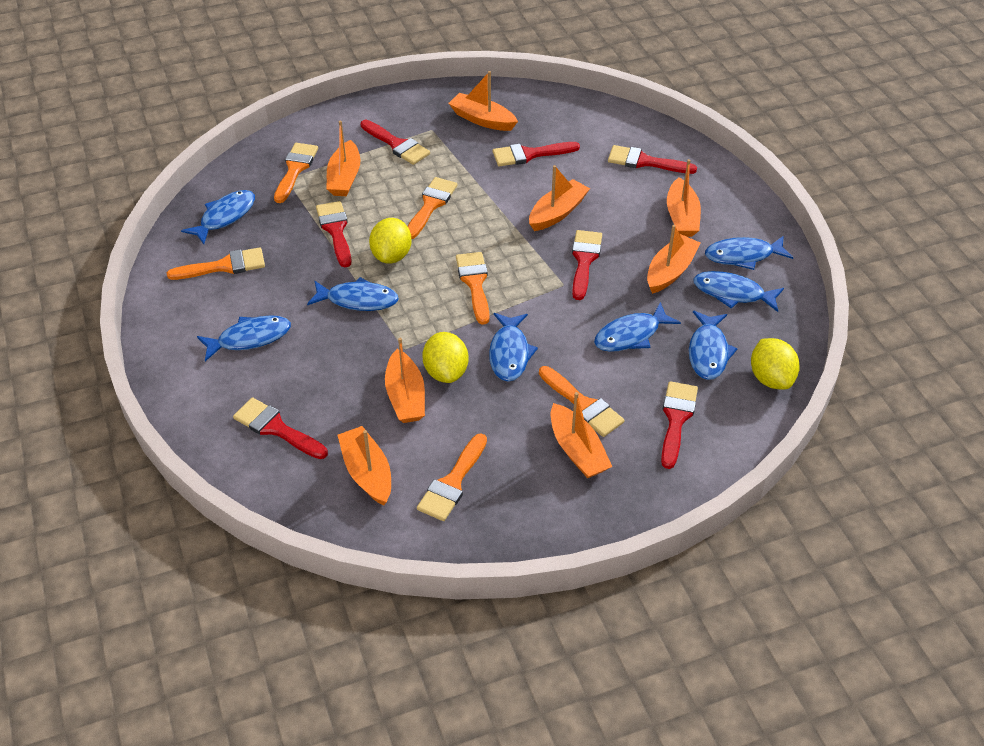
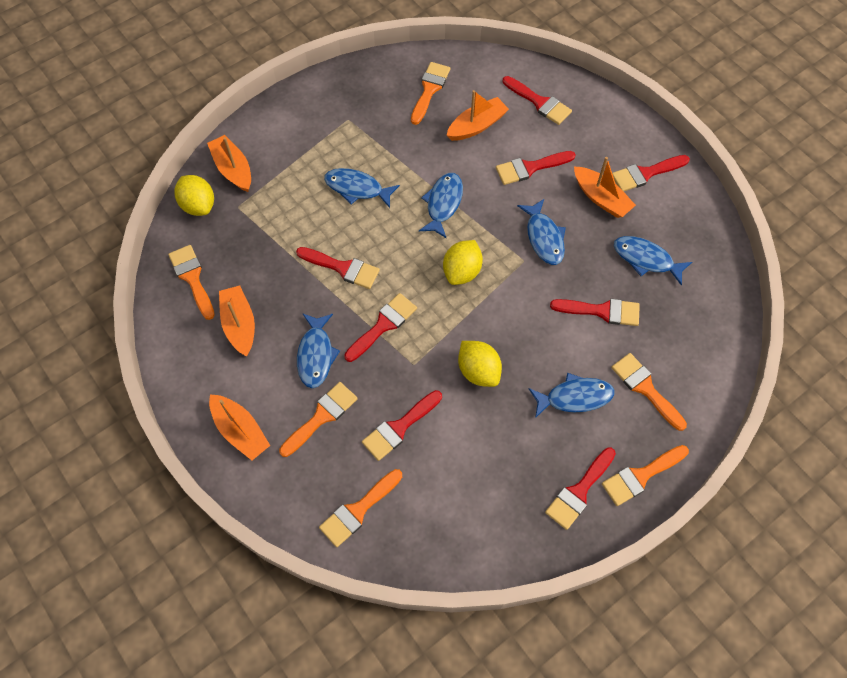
blue fish: 8 -> 6
orange boat: 8 -> 5
red brush: 7 -> 8

